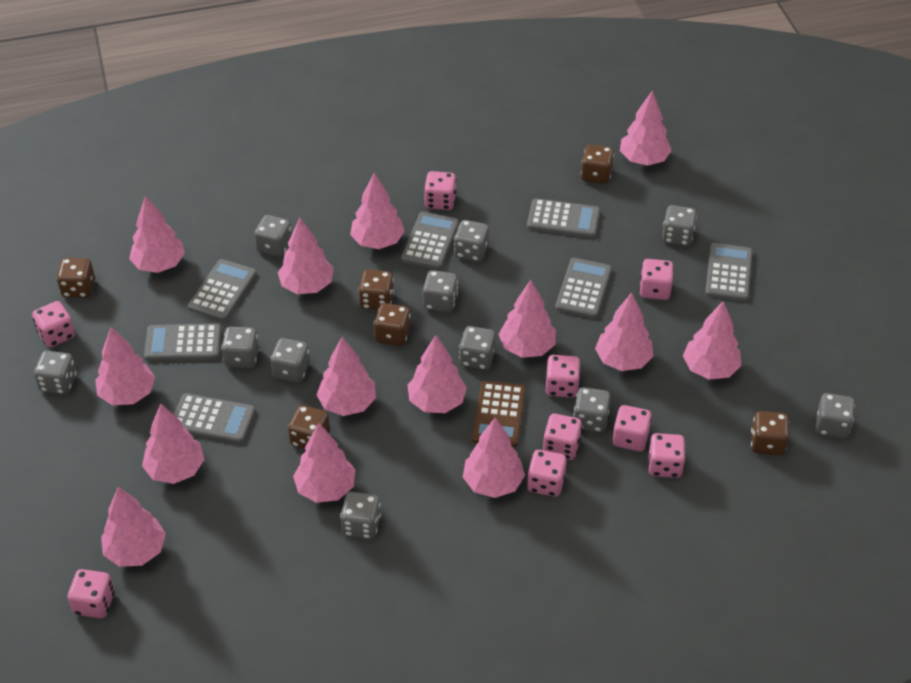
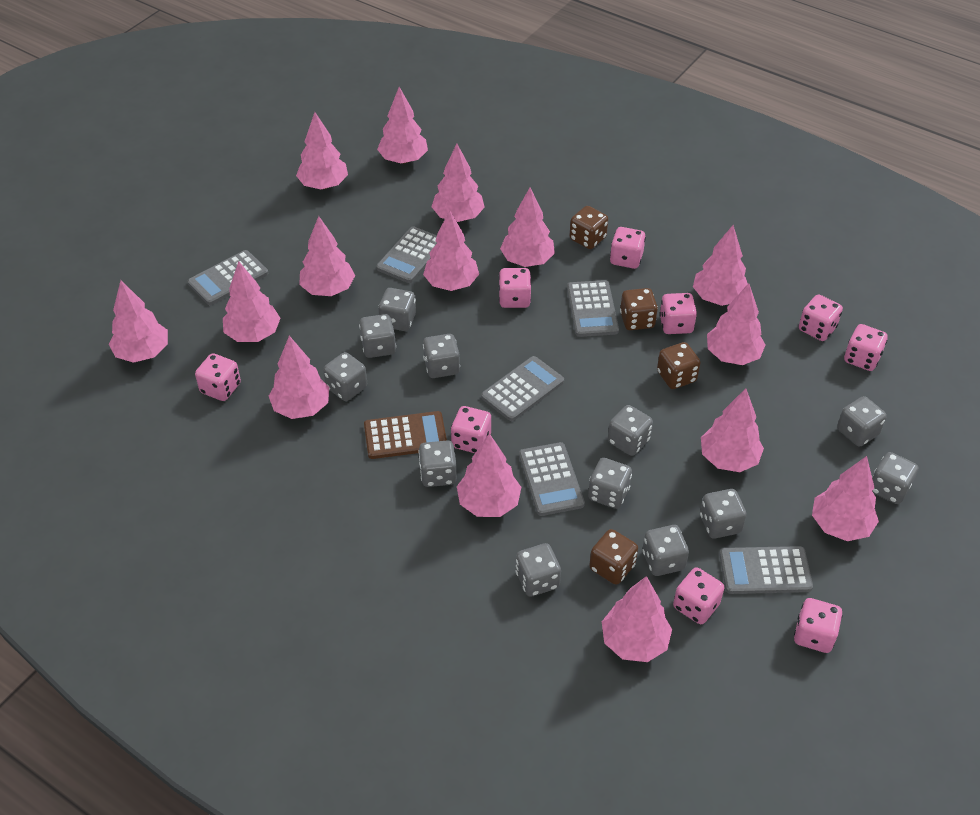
brown dice: 6 -> 4
grey calculator: 7 -> 6
grey dice: 11 -> 12
pink tree: 14 -> 15

